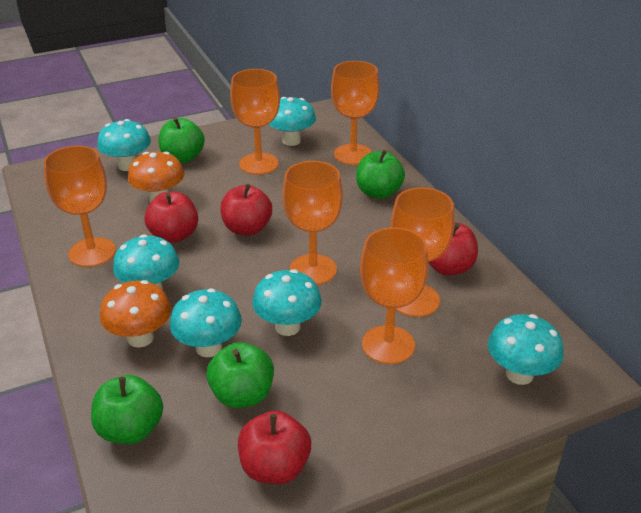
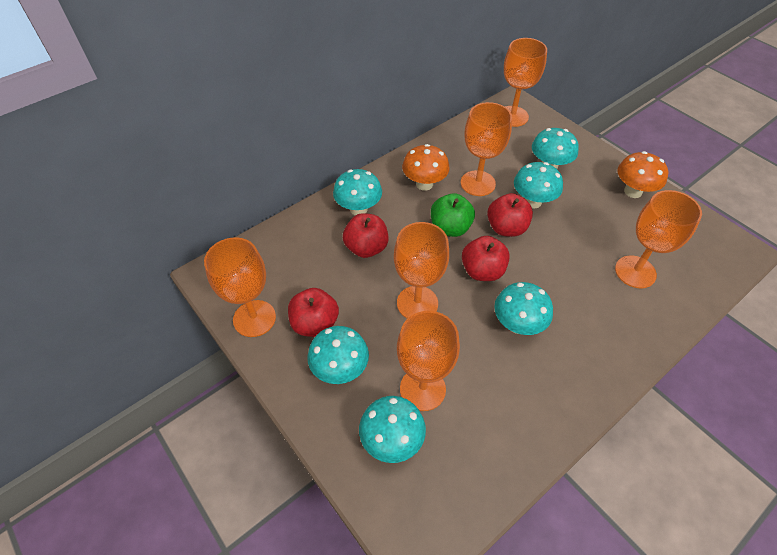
green apple: 4 -> 1

